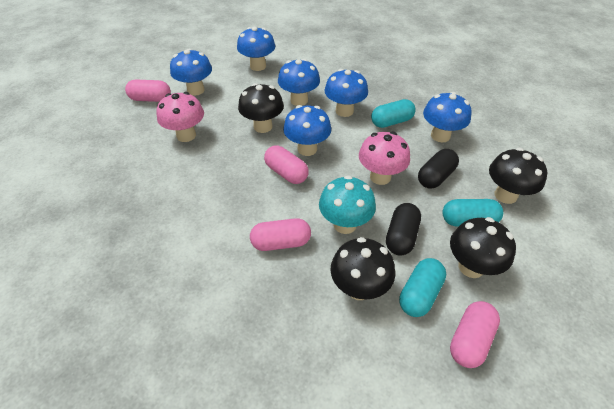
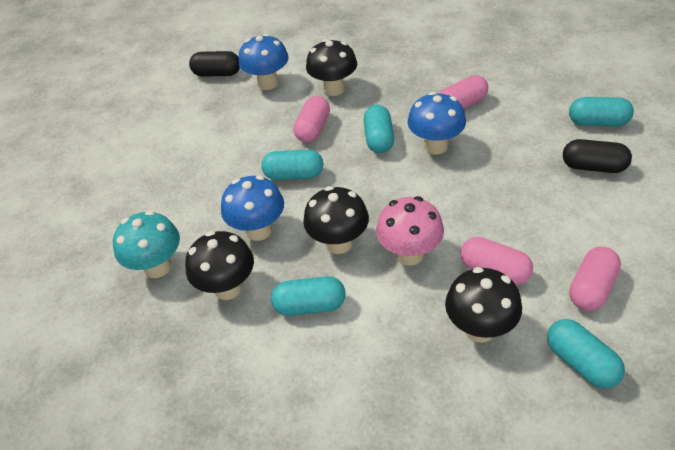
blue mushroom: 6 -> 3
pink mushroom: 2 -> 1
turquoise capsule: 3 -> 5

